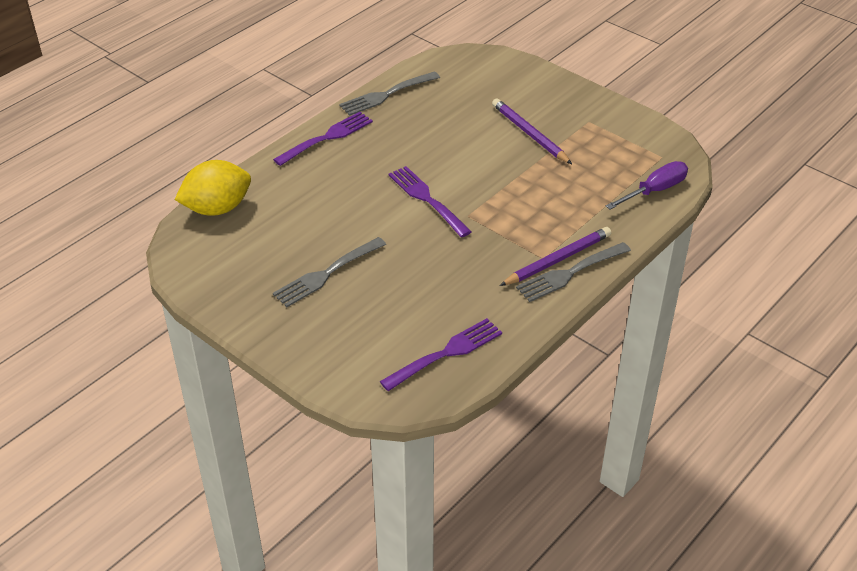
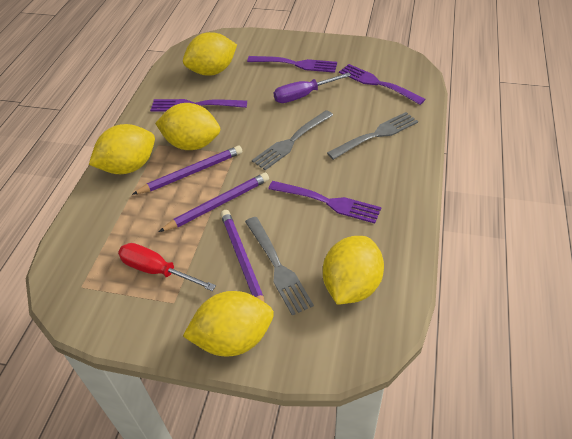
purple fork: 3 -> 4
purple pencil: 2 -> 3
red screwdriver: 0 -> 1
yellow lemon: 1 -> 5

